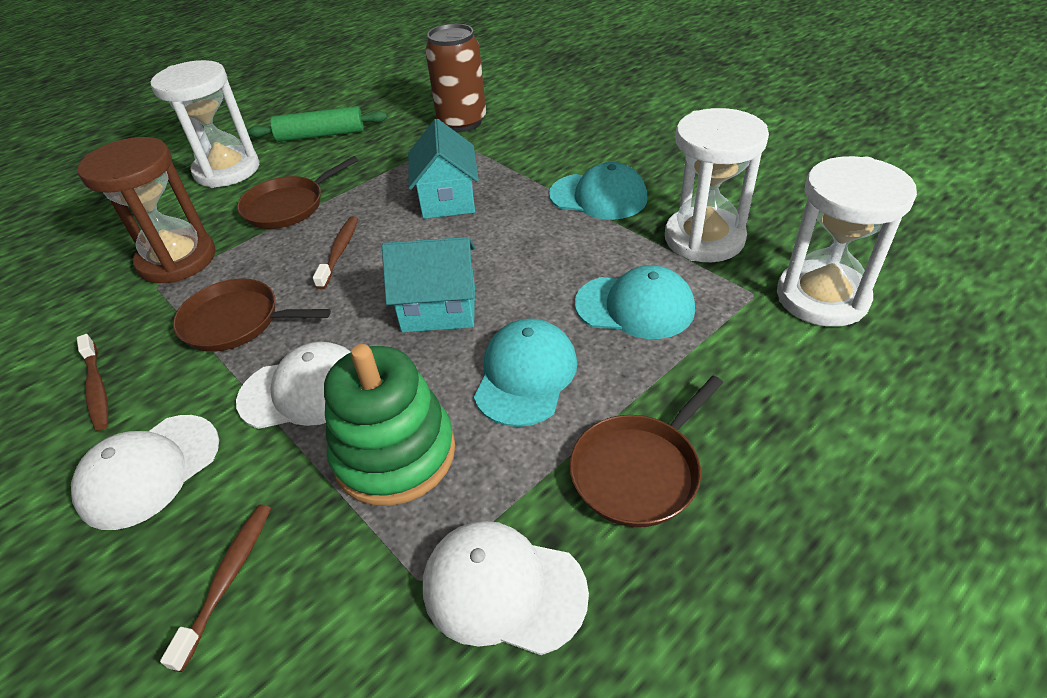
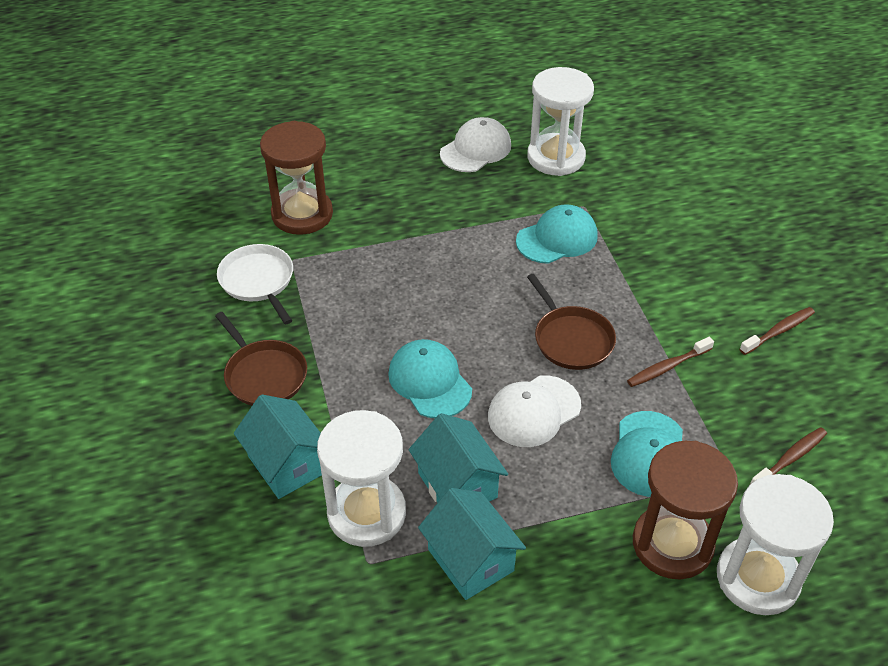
brown can: 1 -> 0
brown hourglass: 1 -> 2
brown pan: 3 -> 2
green rolling pin: 1 -> 0
green stacking toy: 1 -> 0
turquoise house: 2 -> 3
white cap: 3 -> 2
white pan: 0 -> 1

